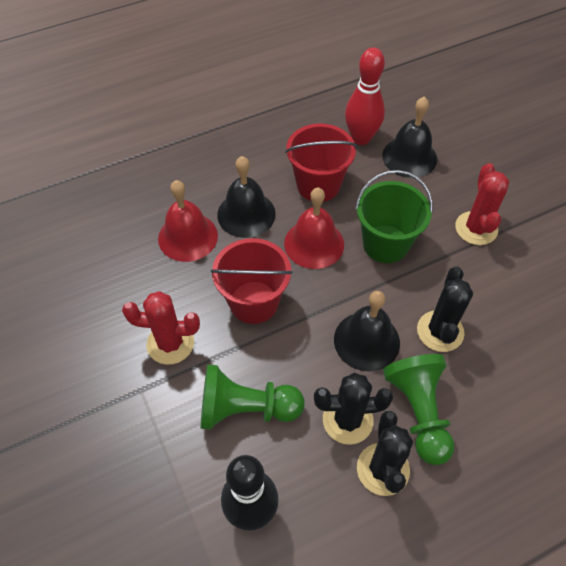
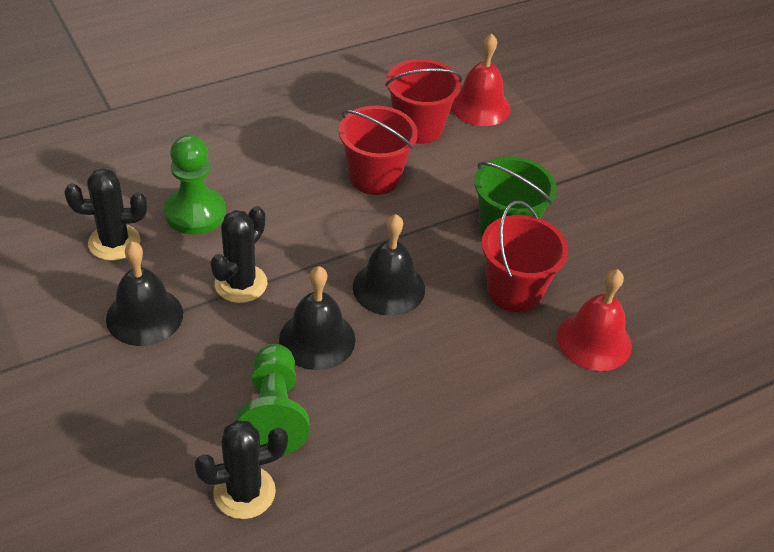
black bowling pin: 1 -> 0
red bowling pin: 1 -> 0
red bucket: 2 -> 3
red cactus: 2 -> 0

